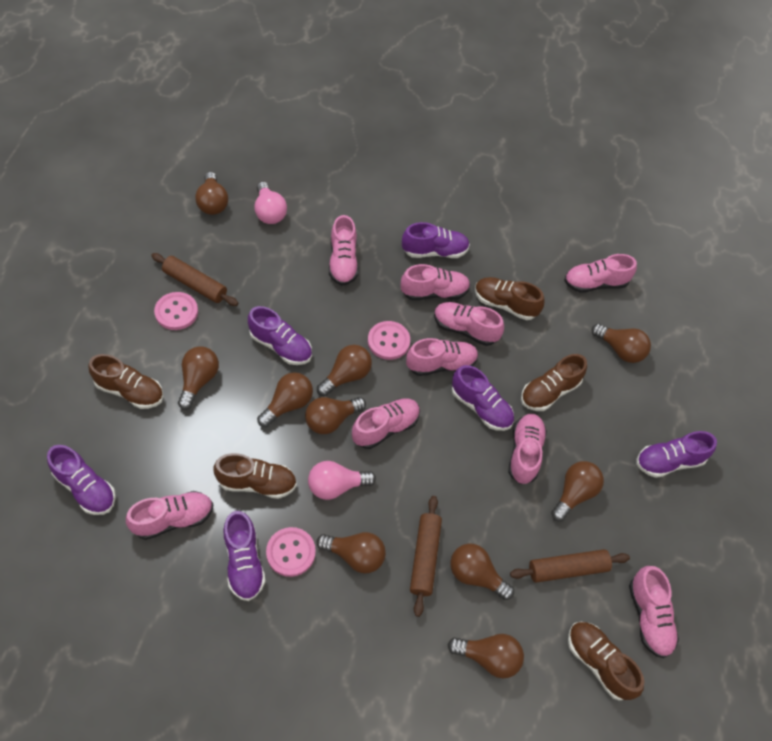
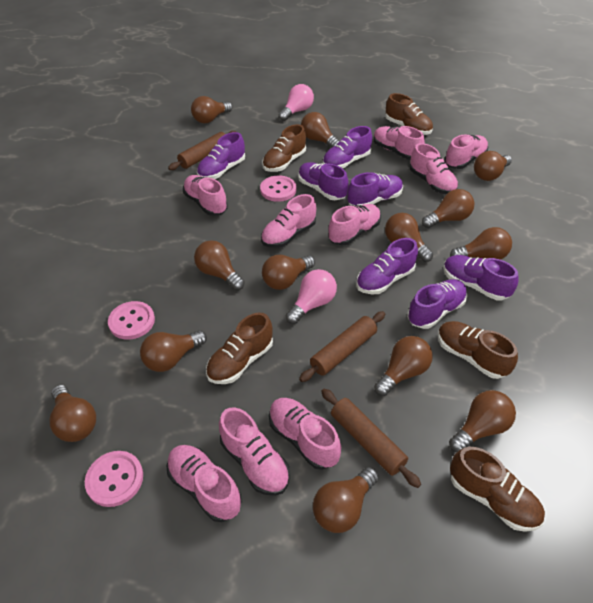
brown light bulb: 10 -> 13
purple shoe: 6 -> 7

